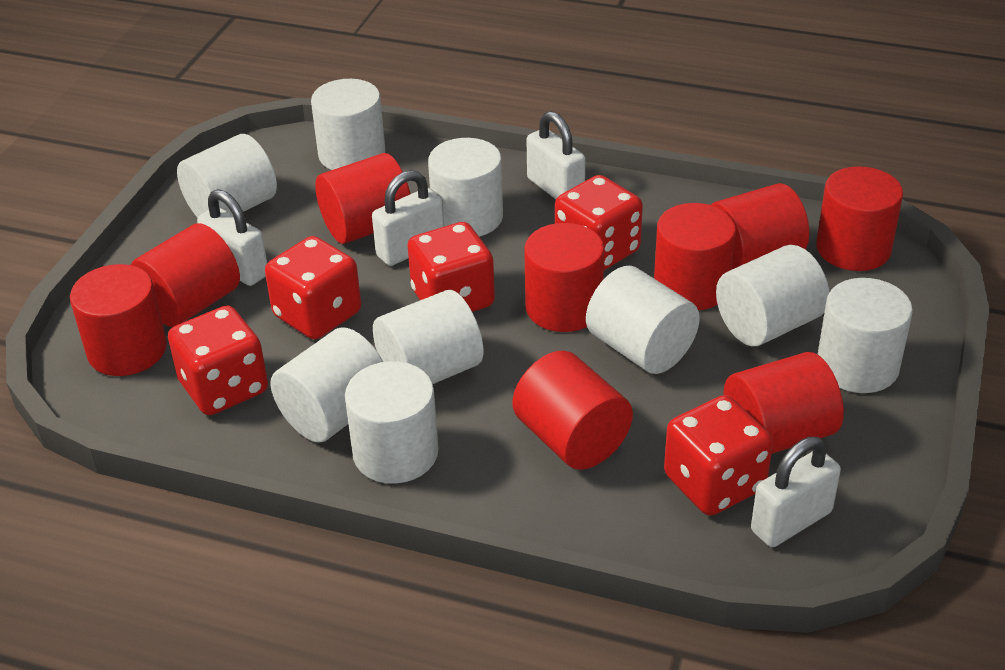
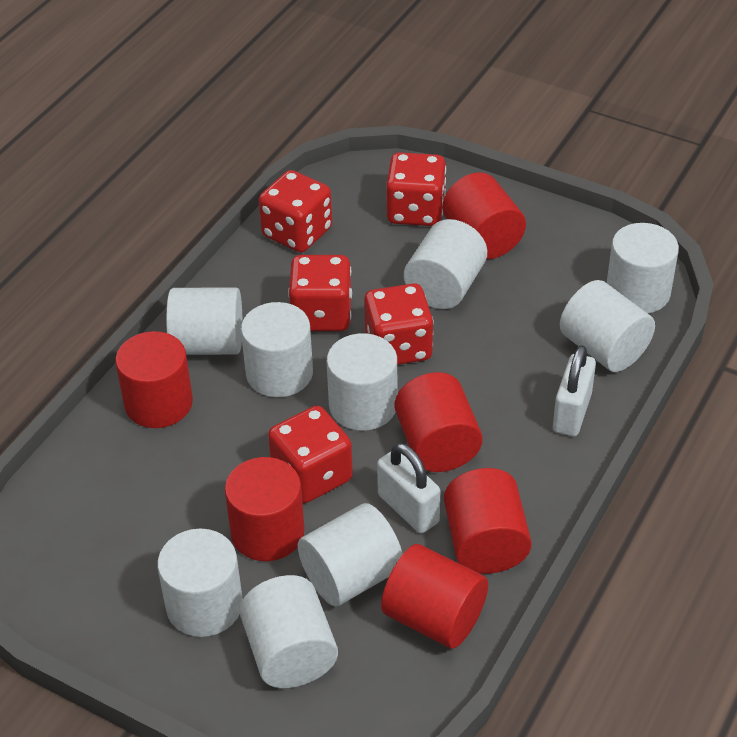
red cylinder: 9 -> 6
white padlock: 4 -> 2

